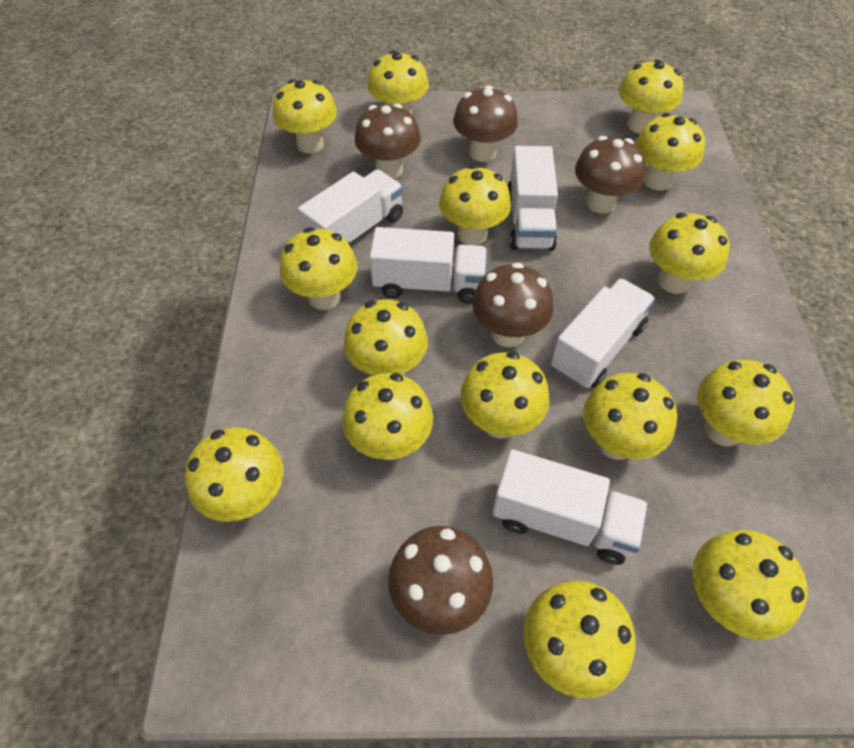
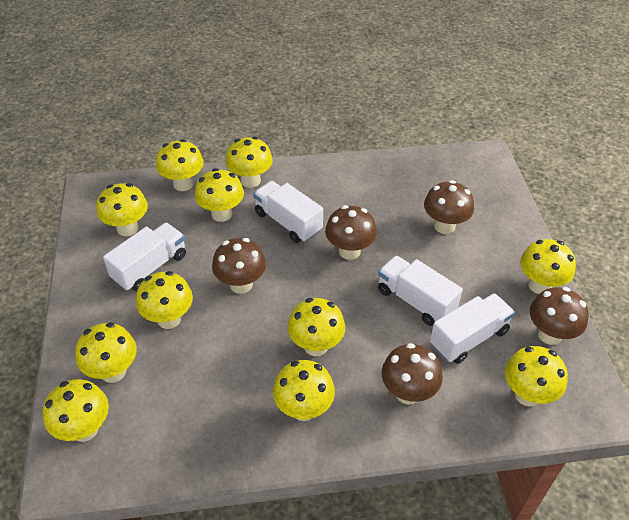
white truck: 5 -> 4
yellow mushroom: 15 -> 11

